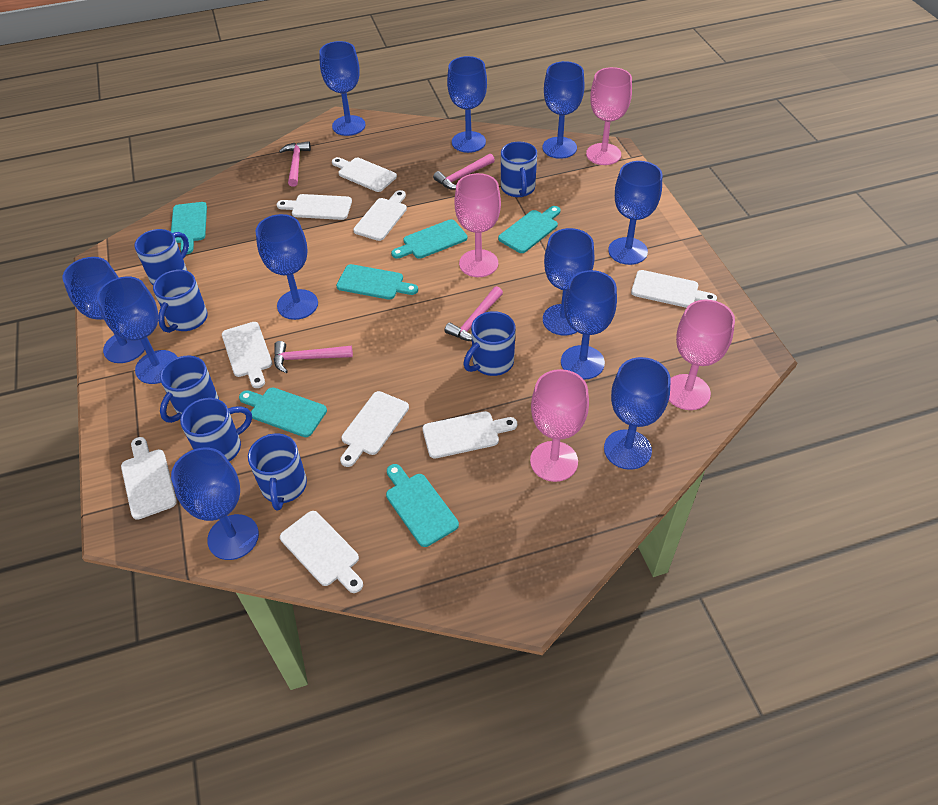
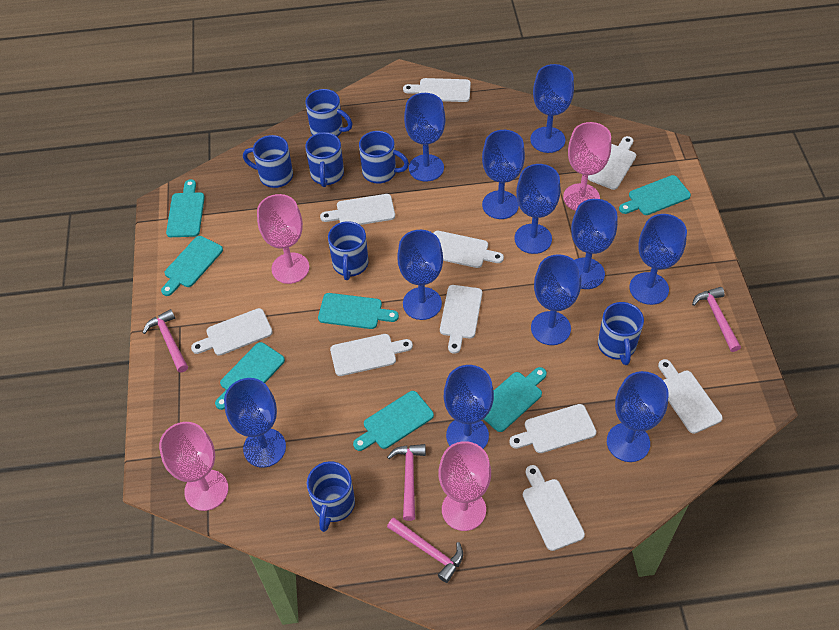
turquoise cutting board: 6 -> 7
white cutting board: 9 -> 10

